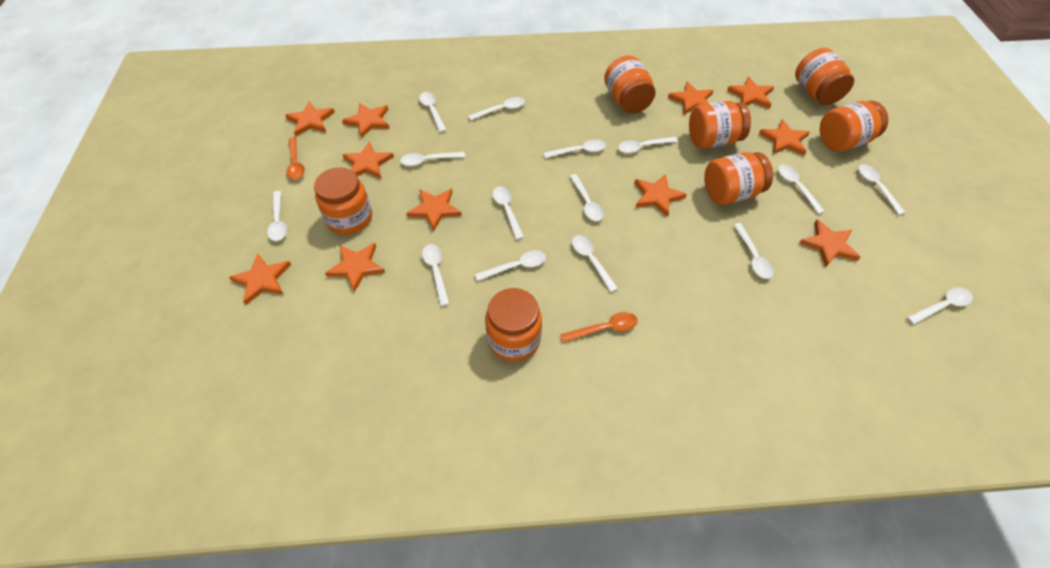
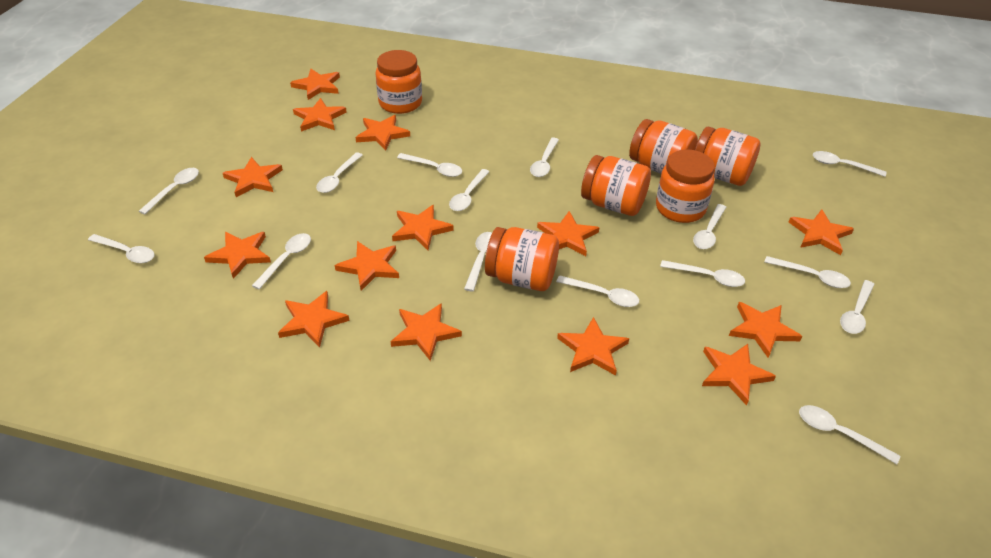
orange jar: 7 -> 6
orange spoon: 2 -> 0
orange star: 11 -> 14

